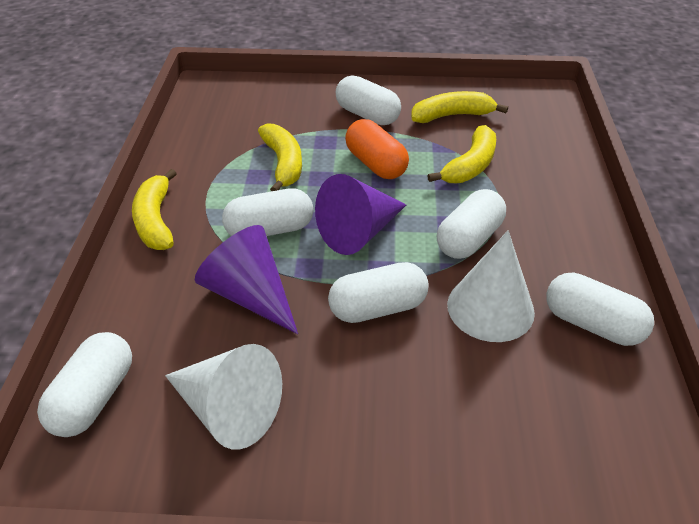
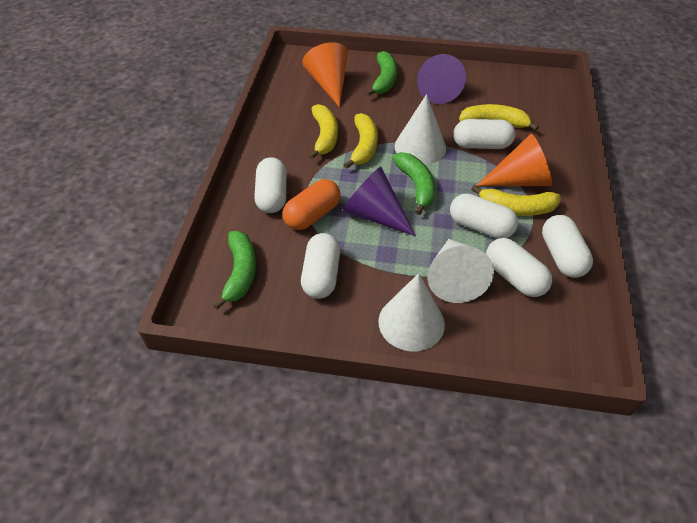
green banana: 0 -> 3
orange cone: 0 -> 2
white cone: 2 -> 3

